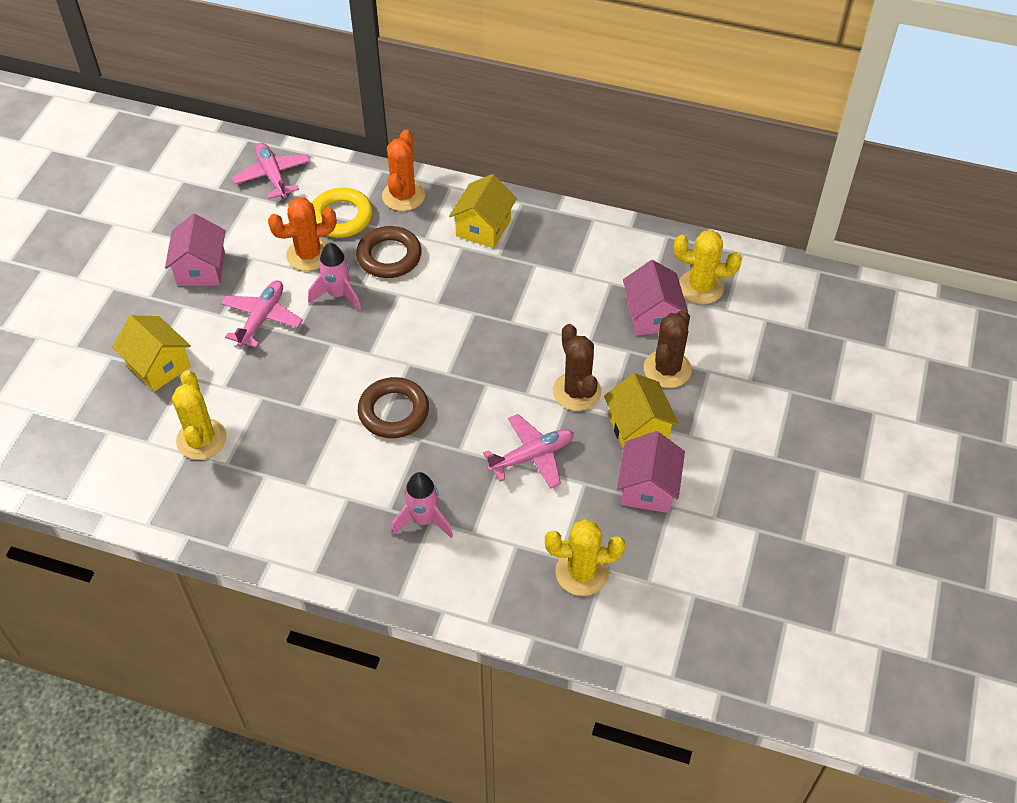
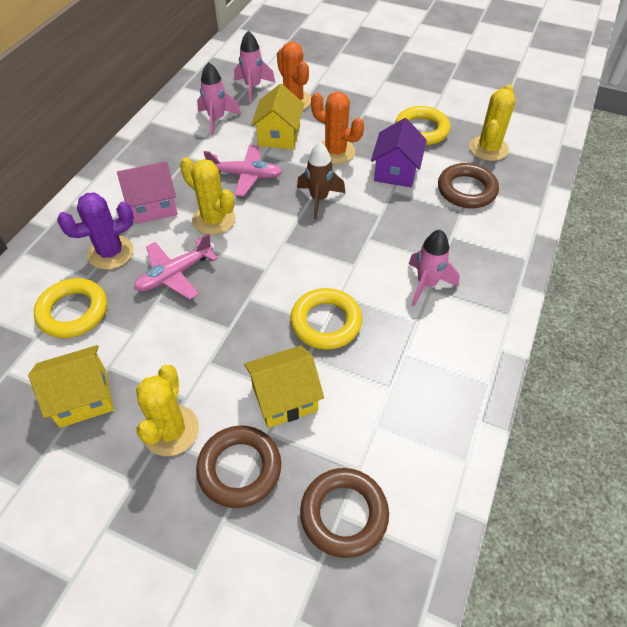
brown cactus: 2 -> 0
brown ring: 2 -> 3
brown rocket: 0 -> 1
pink house: 3 -> 1
pink plane: 3 -> 2
pink rocket: 2 -> 3
purple cactus: 0 -> 1
purple house: 0 -> 1
yellow ring: 1 -> 3

